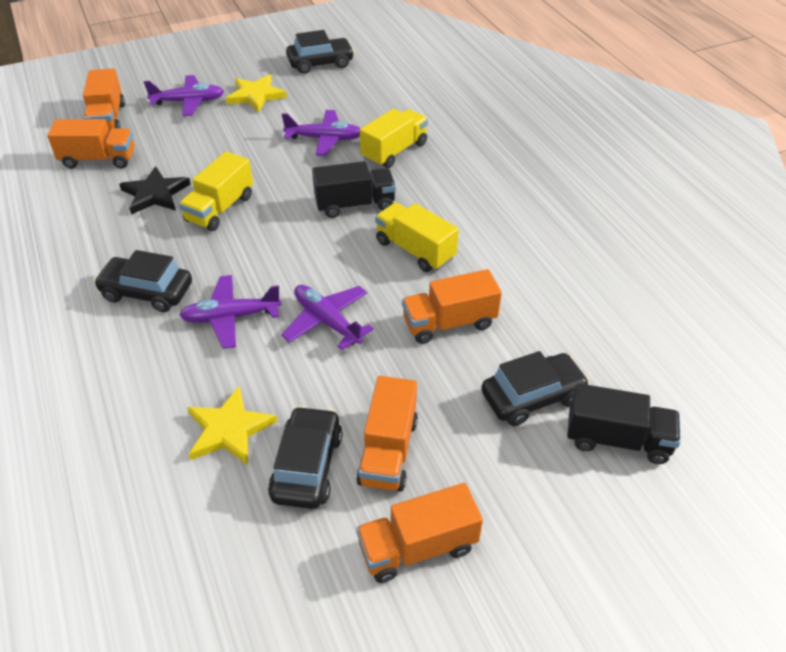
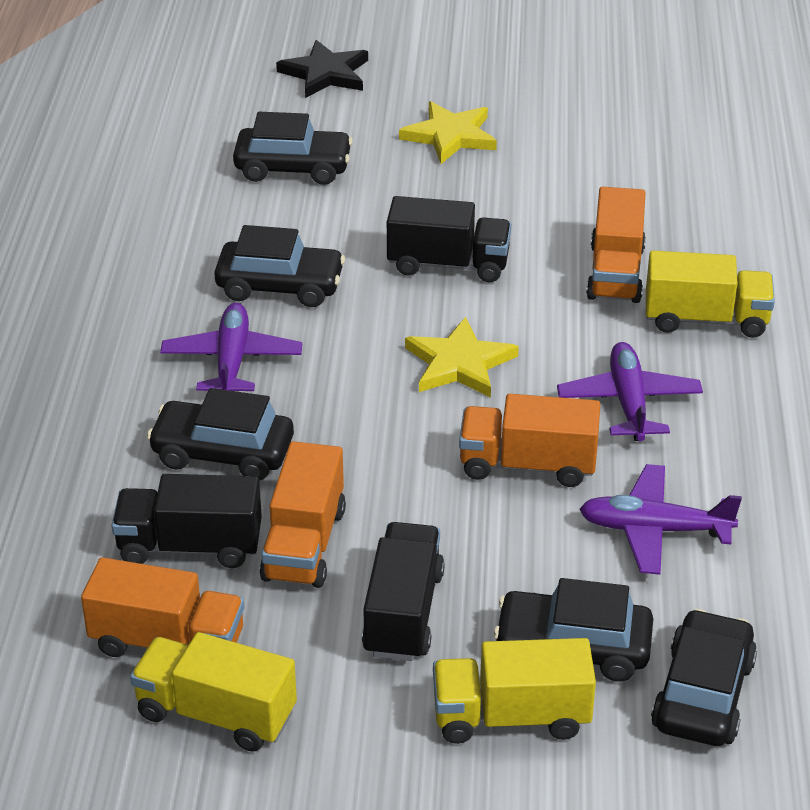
black car: 4 -> 5
black truck: 2 -> 3
orange truck: 5 -> 4
purple plane: 4 -> 3

